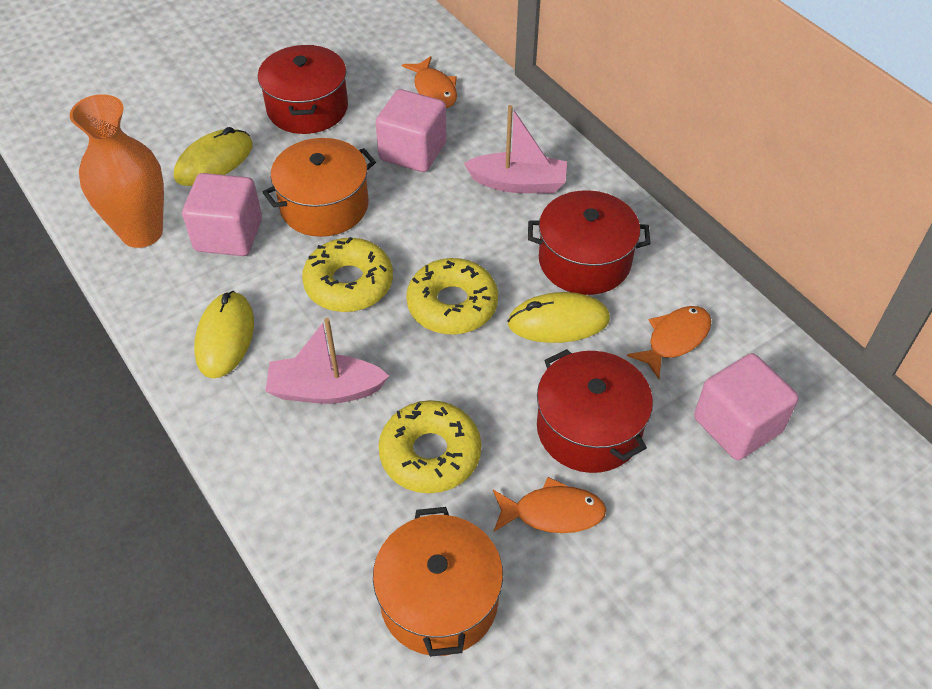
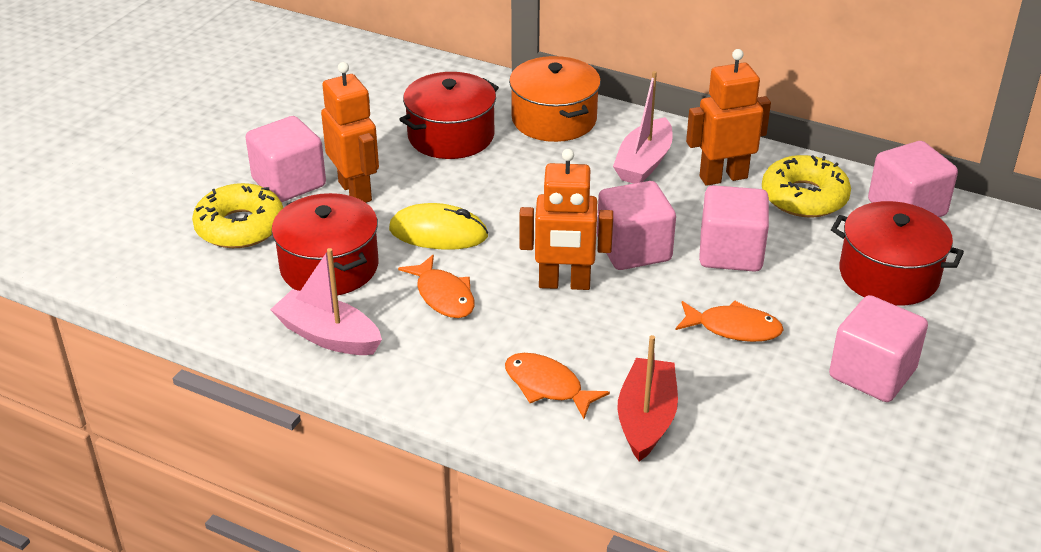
orange pot: 2 -> 1
orange robot: 0 -> 3
orange vase: 1 -> 0
pink cube: 3 -> 5
red boat: 0 -> 1
yellow donut: 3 -> 2
yellow mouse: 3 -> 1

